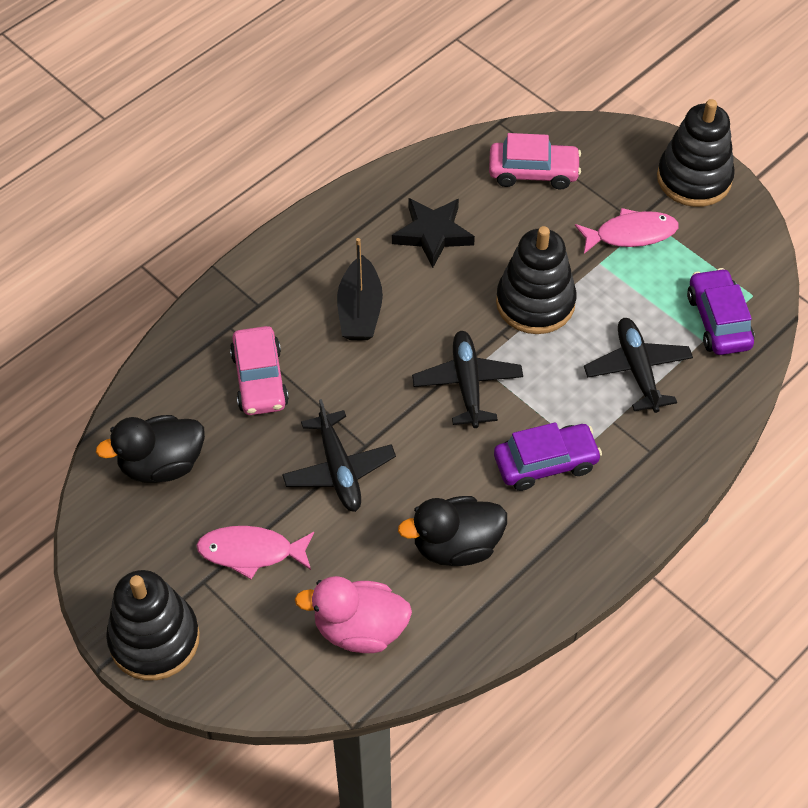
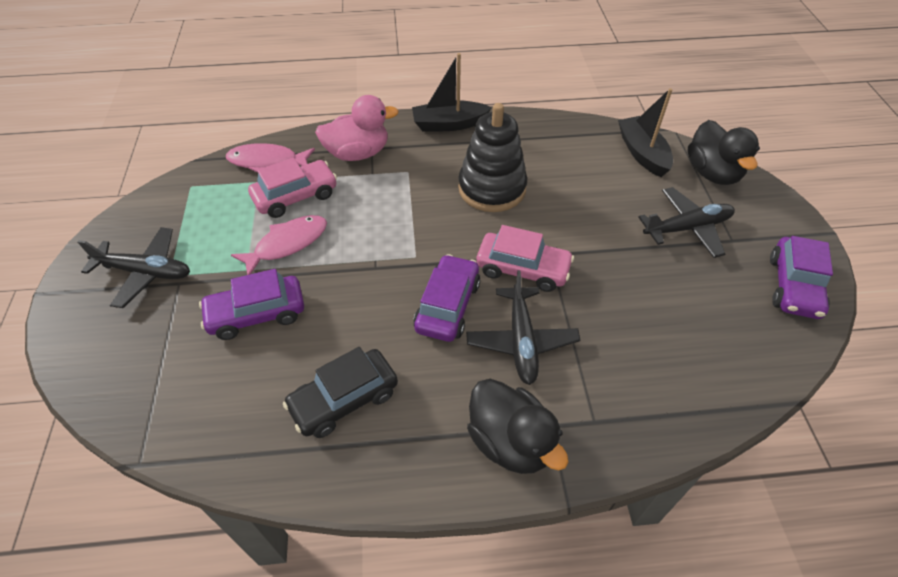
black boat: 1 -> 2
black car: 0 -> 1
black stacking toy: 3 -> 1
black star: 1 -> 0
purple car: 2 -> 3

